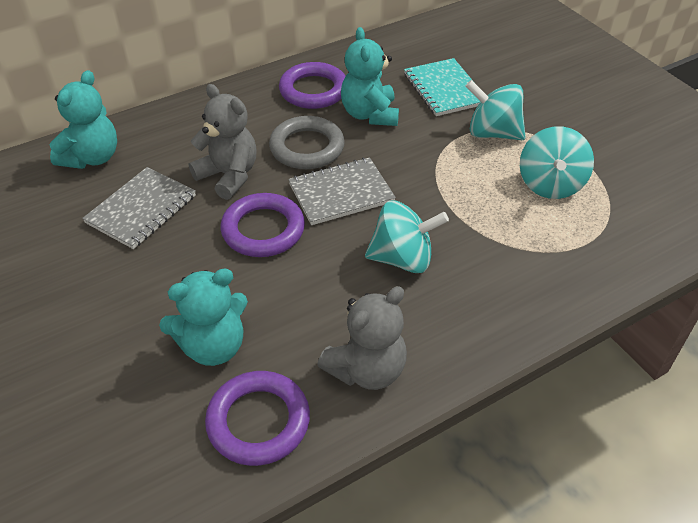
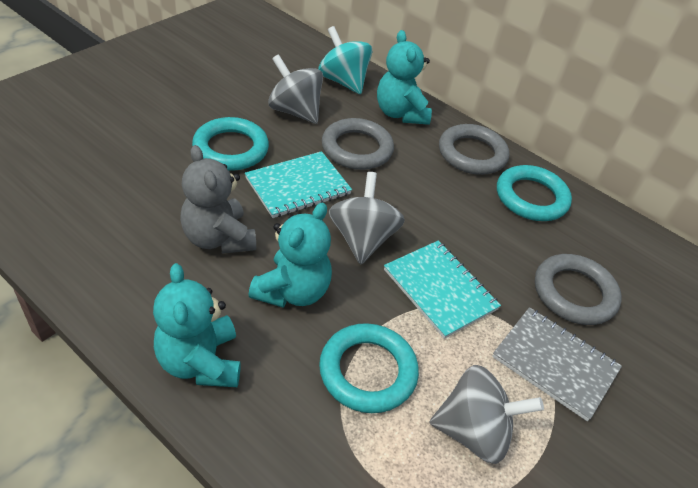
grey notebook: 2 -> 1
grey ring: 1 -> 3
grey spinning top: 0 -> 3
grey teddy bear: 2 -> 1
purple ring: 3 -> 0
turquoise notebook: 1 -> 2
turquoise ring: 0 -> 3
turquoise spinning top: 3 -> 1

